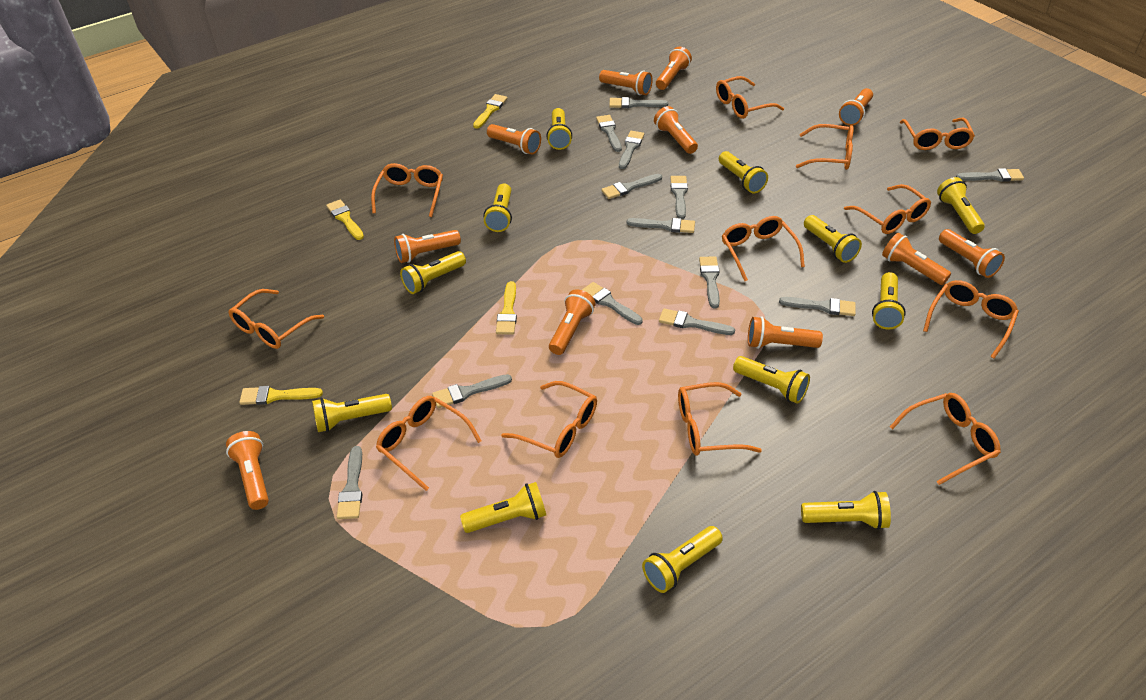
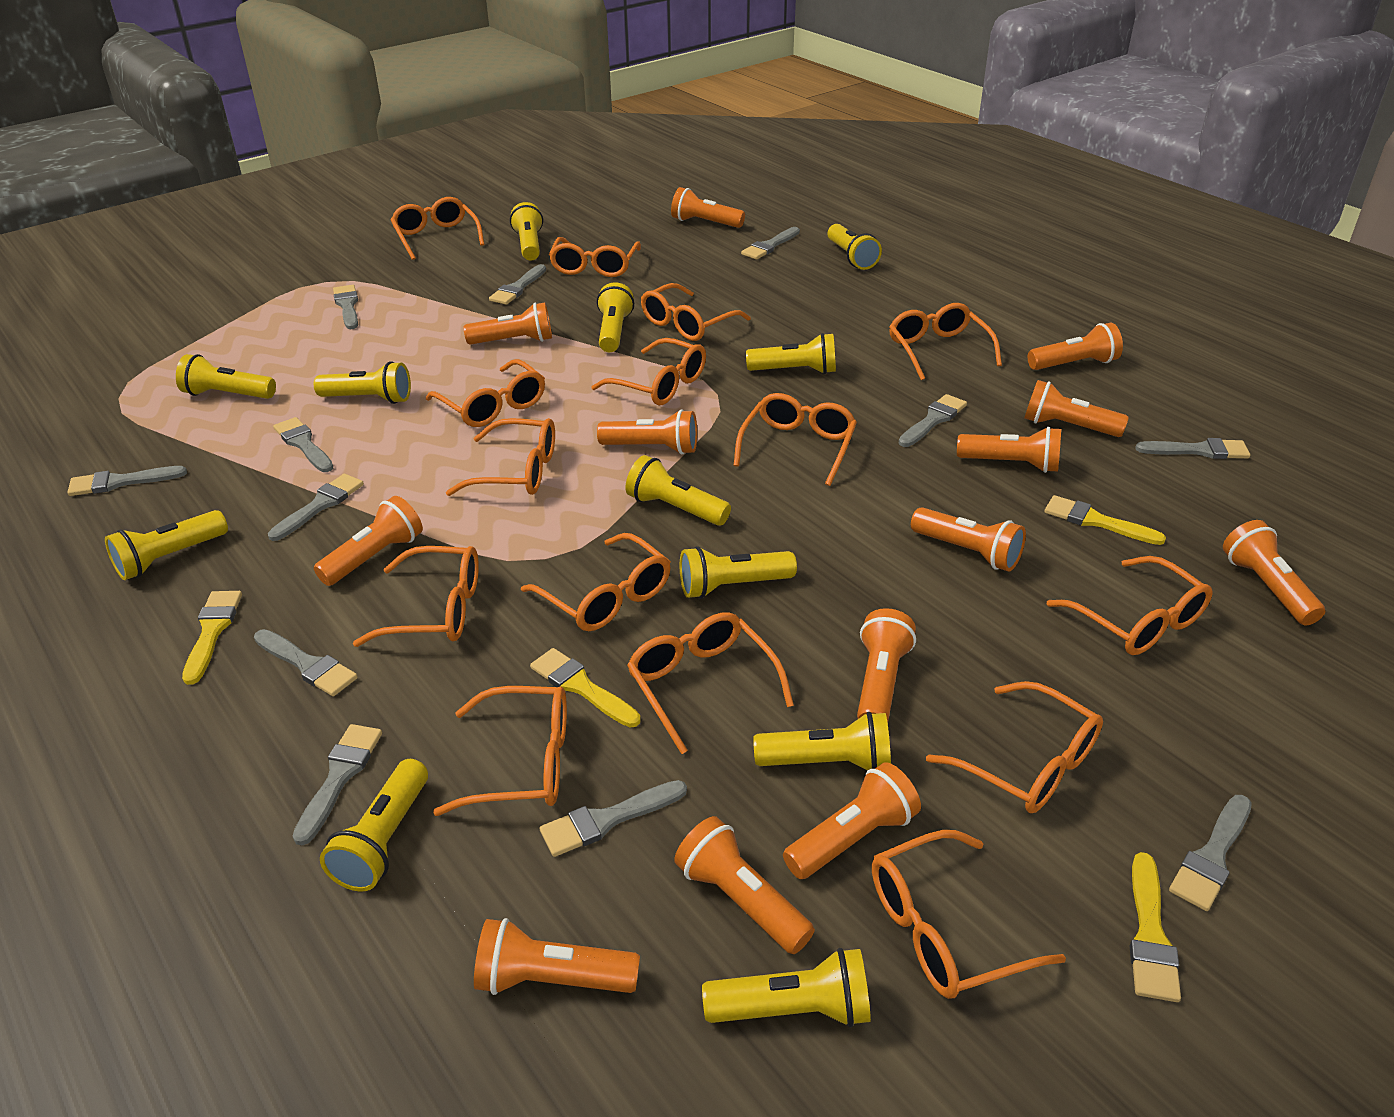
grey brush: 13 -> 12
orange flashlight: 11 -> 13
orange glasses: 12 -> 15

